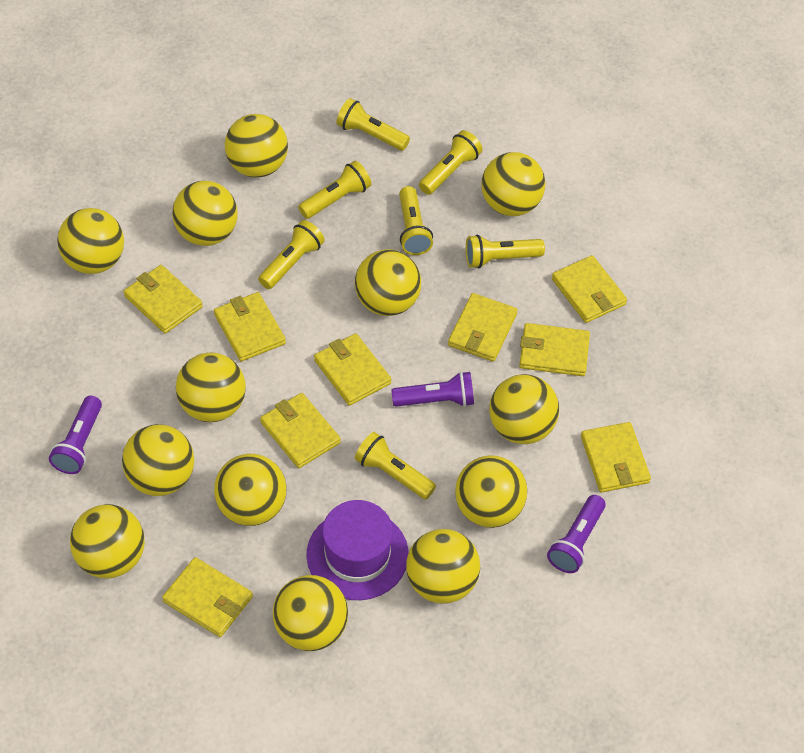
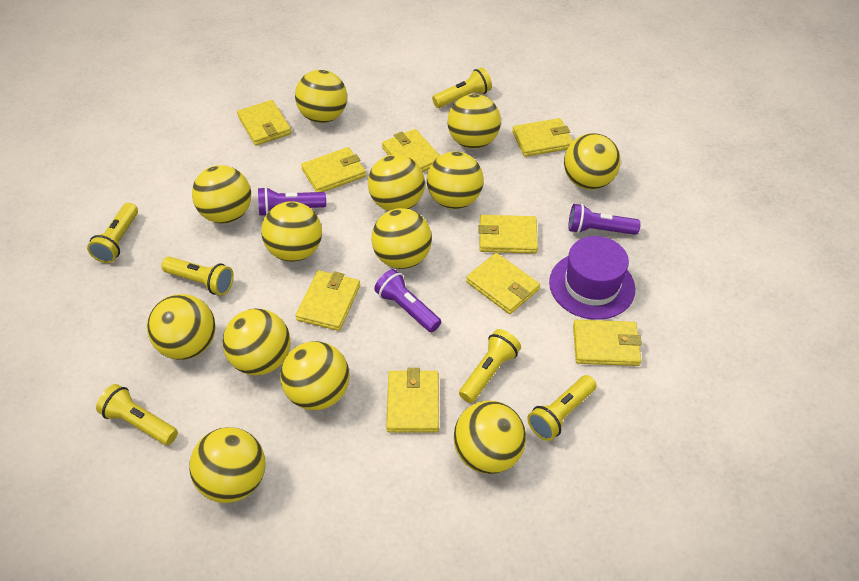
yellow flashlight: 7 -> 6

